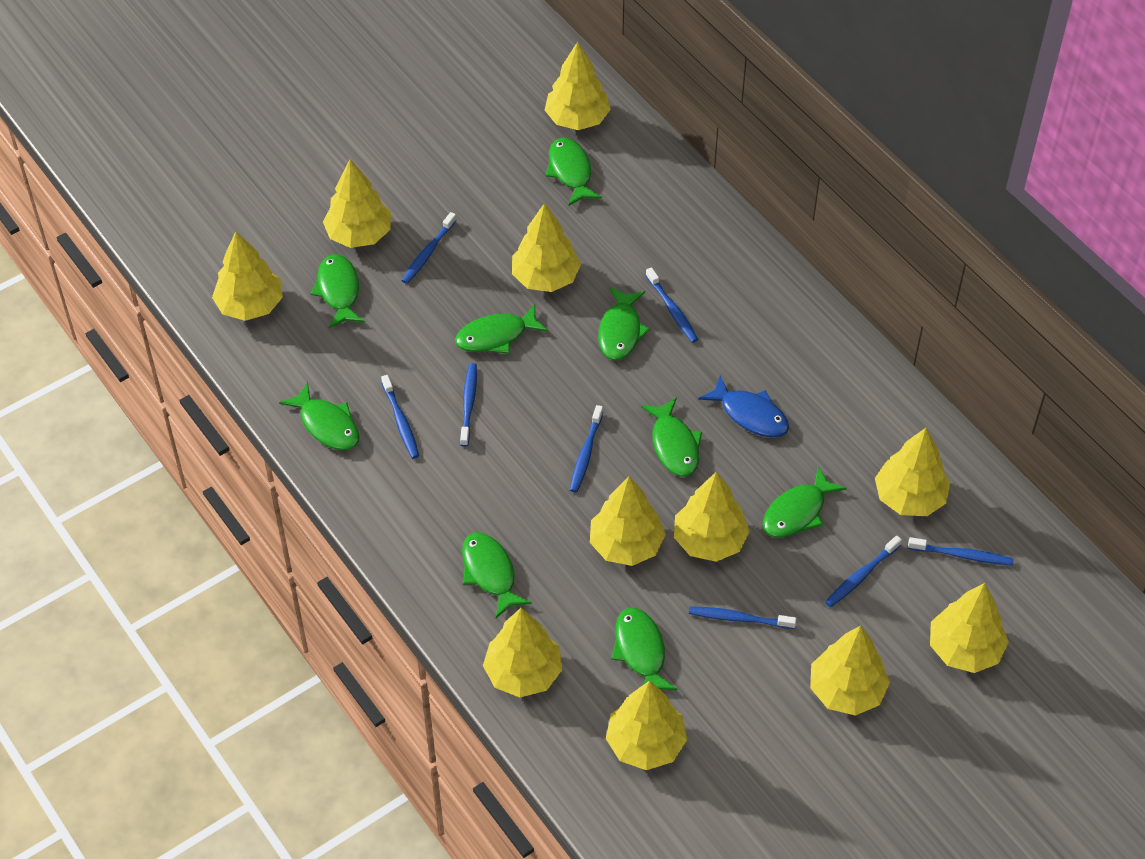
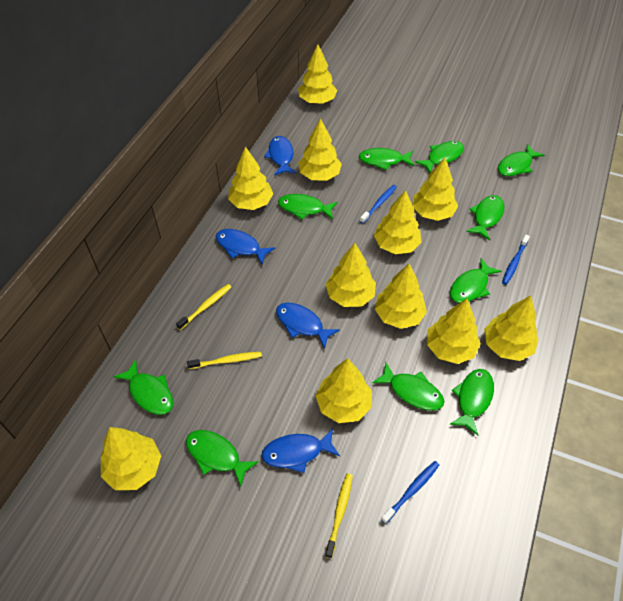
blue fish: 1 -> 4
blue toothbrush: 8 -> 3
green fish: 9 -> 10
yellow toothbrush: 0 -> 3

